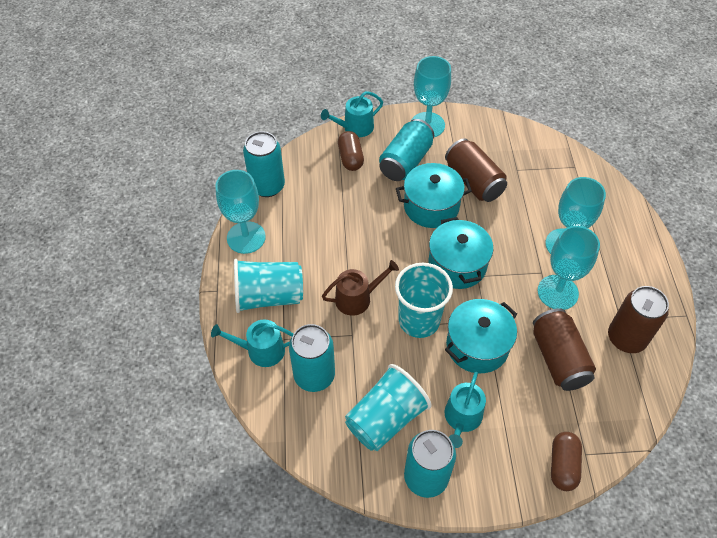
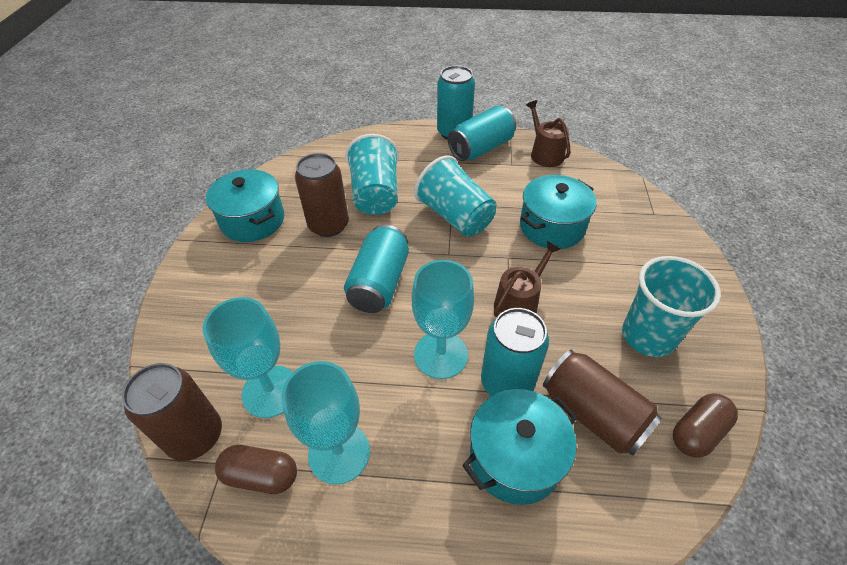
brown watering can: 1 -> 2
turquoise goblet: 4 -> 3
turquoise watering can: 3 -> 0

